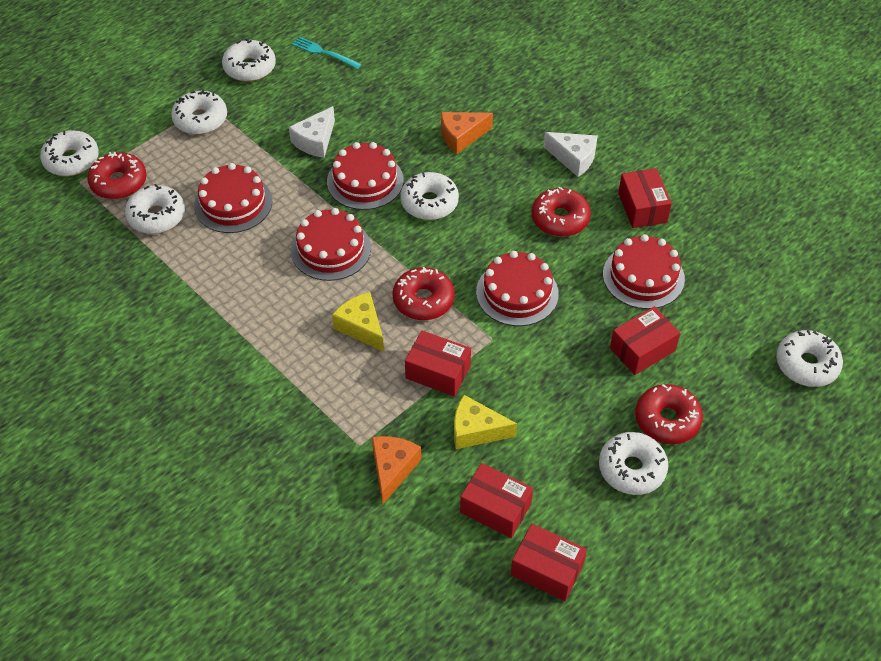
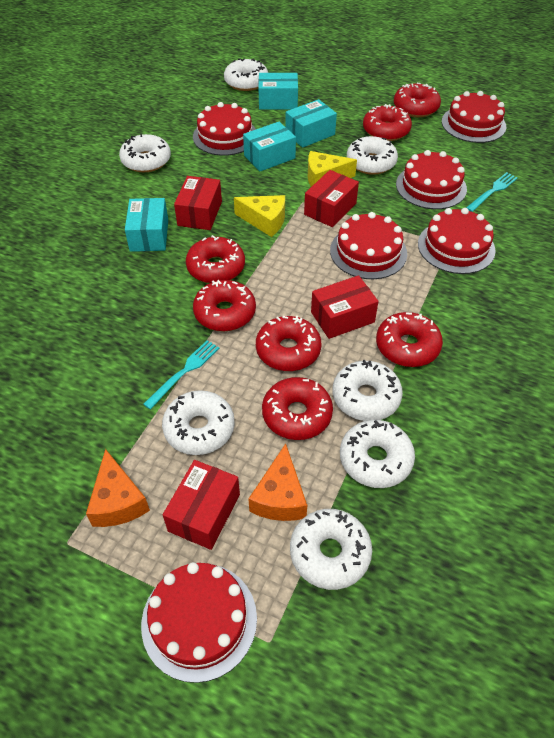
red box: 5 -> 4
red cake: 5 -> 6
red donut: 4 -> 7
turquoise box: 0 -> 4
turquoise fork: 1 -> 2
white cheese: 2 -> 0

